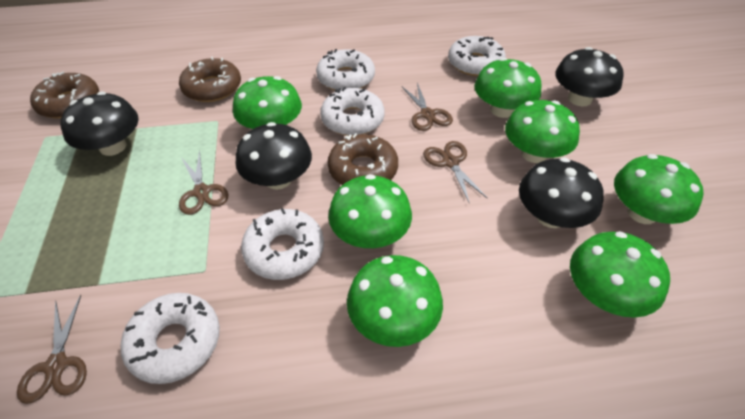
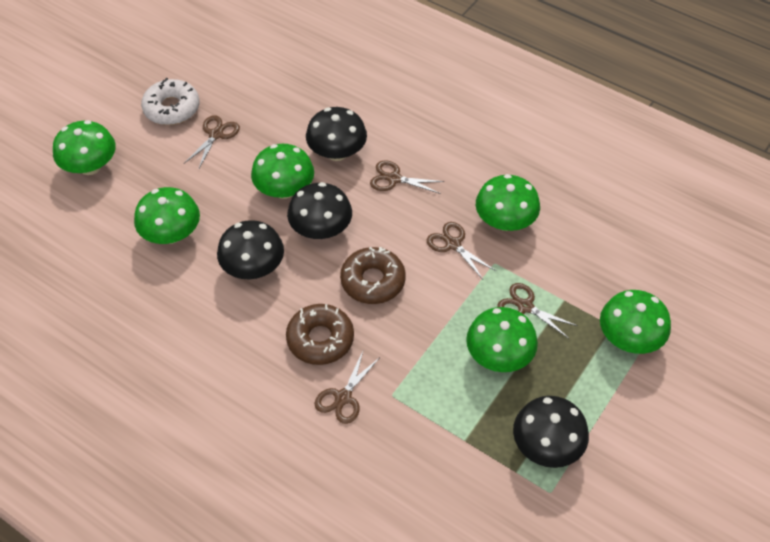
brown donut: 3 -> 2
brown scissors: 4 -> 5
green mushroom: 7 -> 6
white donut: 5 -> 1

